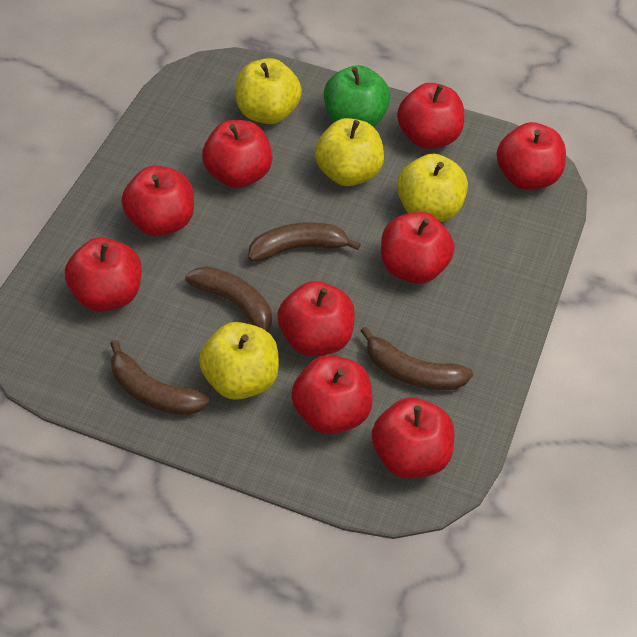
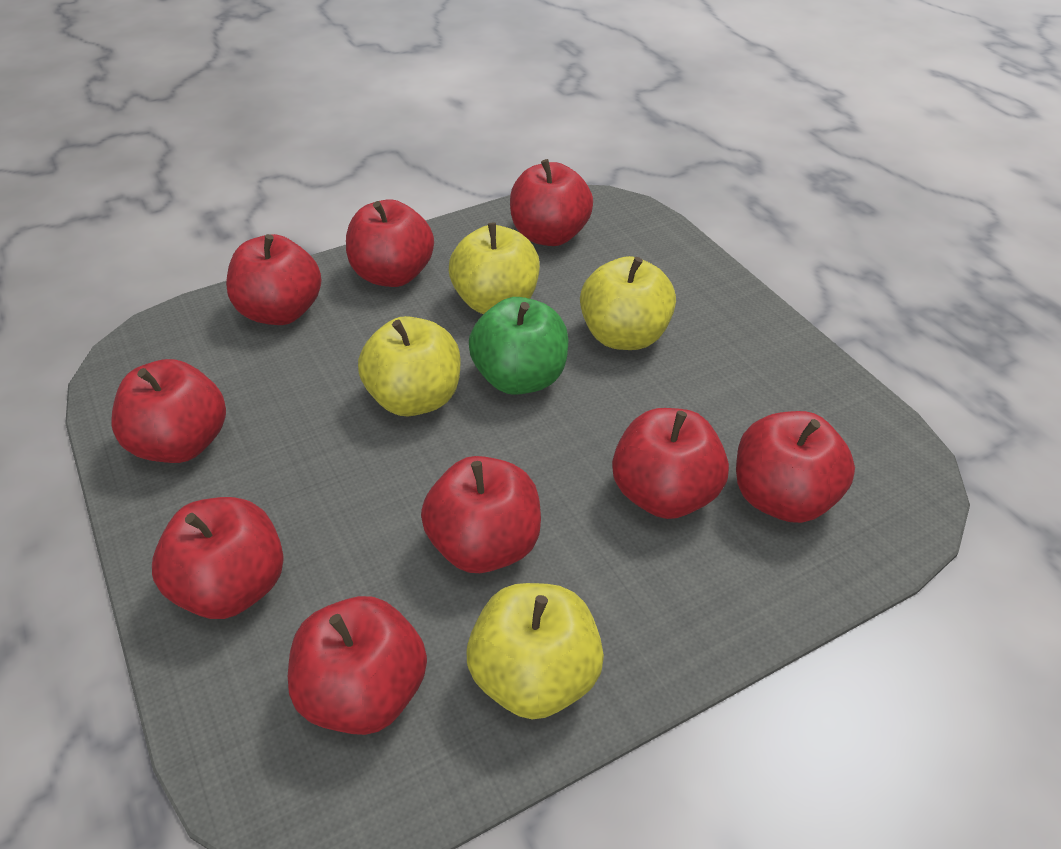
brown banana: 4 -> 0

